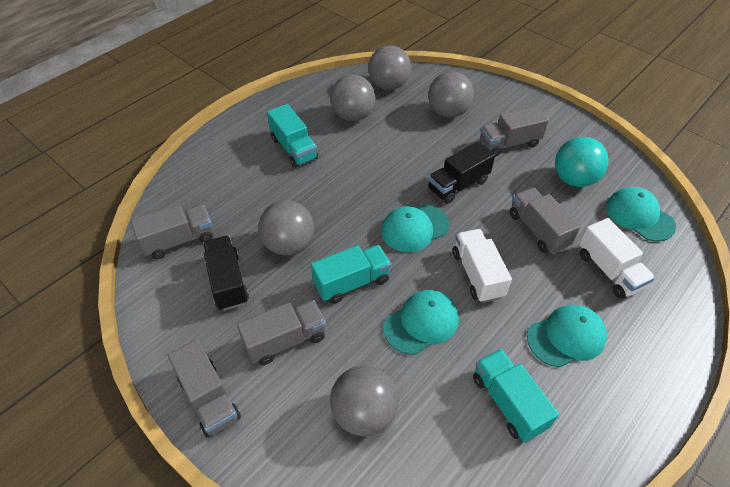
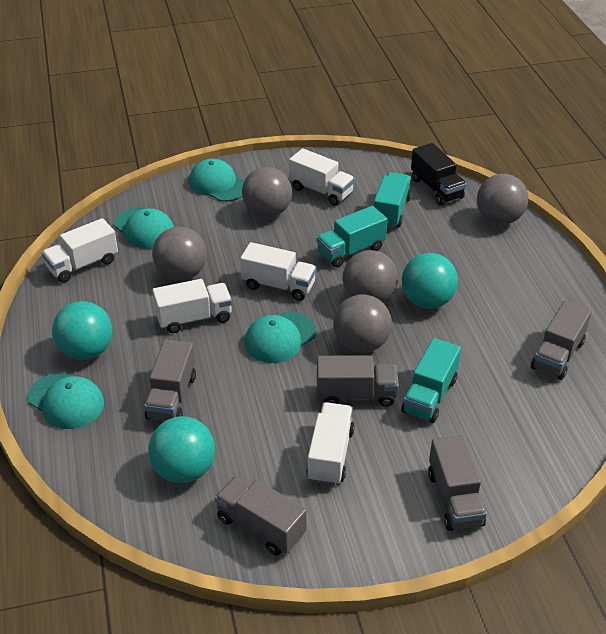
black truck: 2 -> 1
turquoise ball: 1 -> 3
white truck: 2 -> 5

